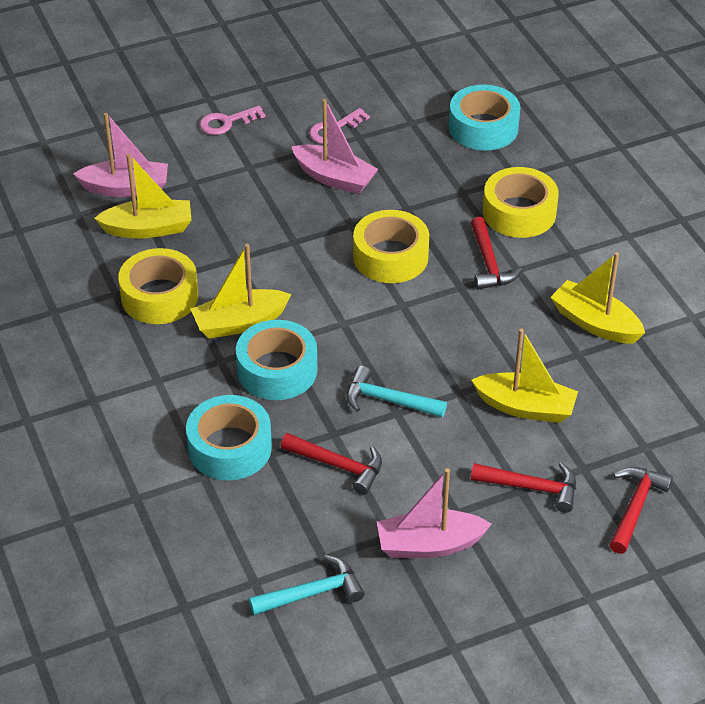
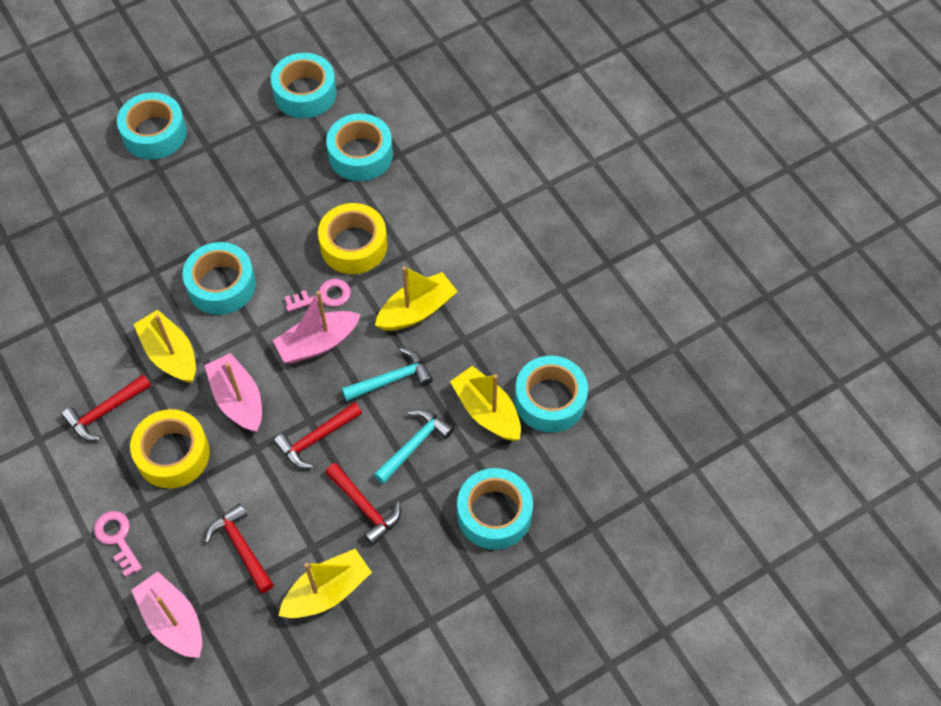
turquoise tape: 3 -> 6
yellow tape: 3 -> 2

